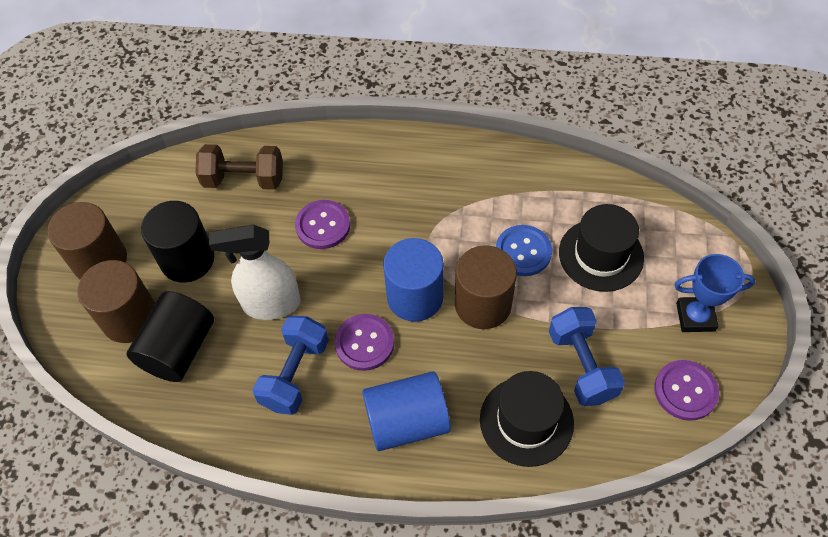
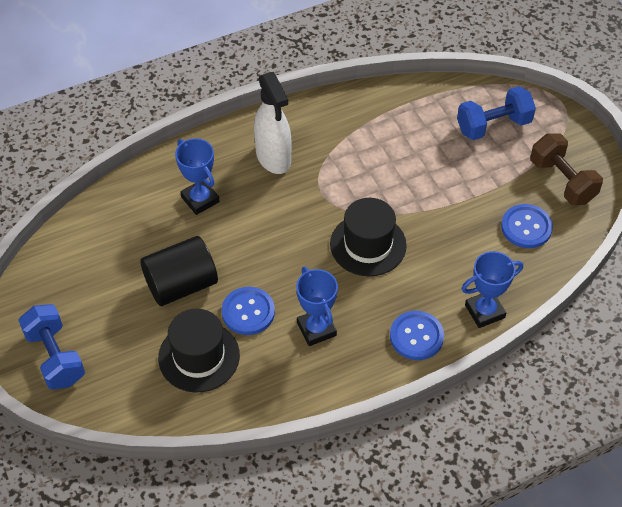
black cylinder: 2 -> 1
blue button: 1 -> 3
blue cylinder: 2 -> 0
blue trophy: 1 -> 3
brown cylinder: 3 -> 0
purple button: 3 -> 0

